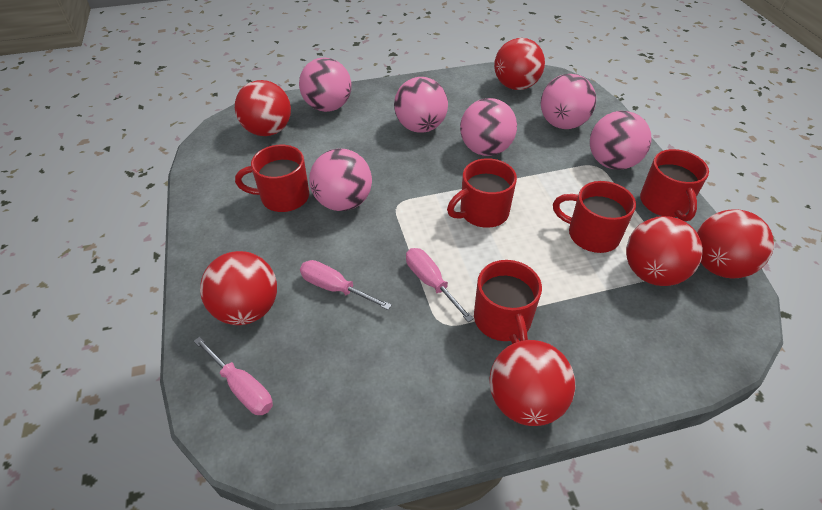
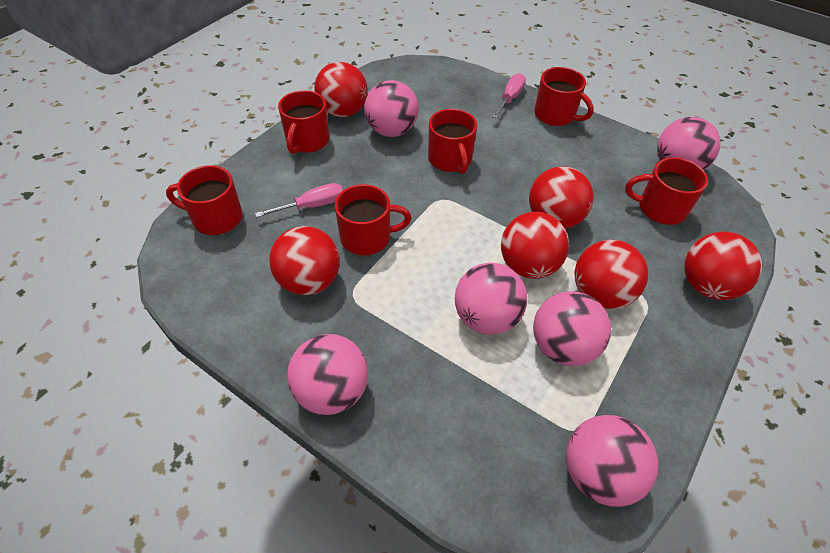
pink screwdriver: 3 -> 2
red mug: 5 -> 6

